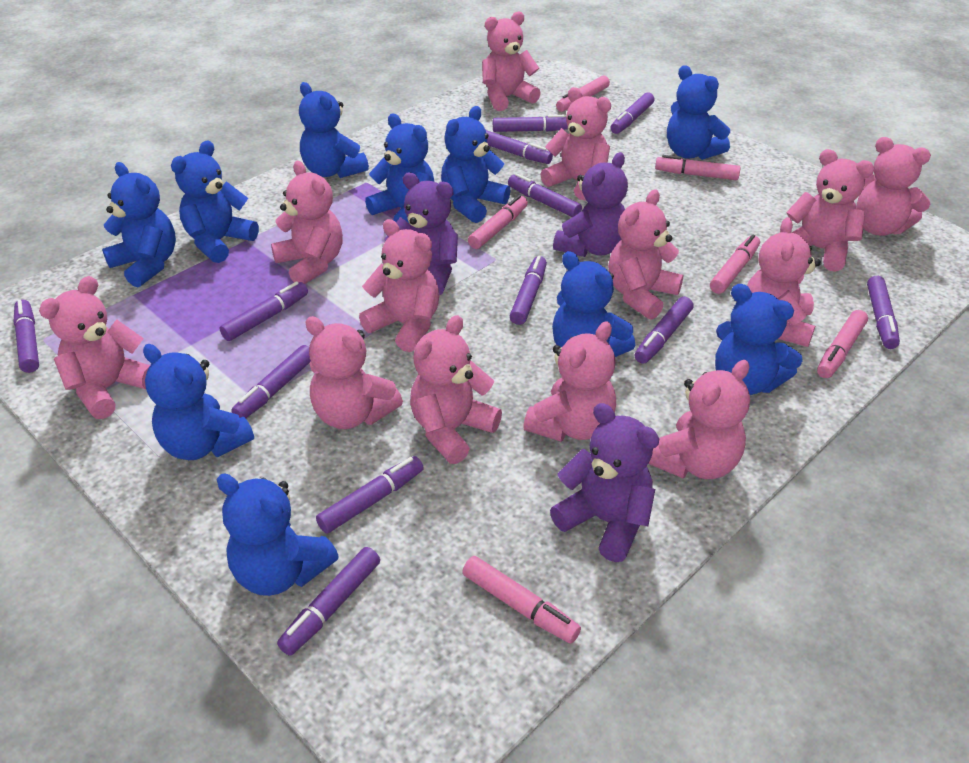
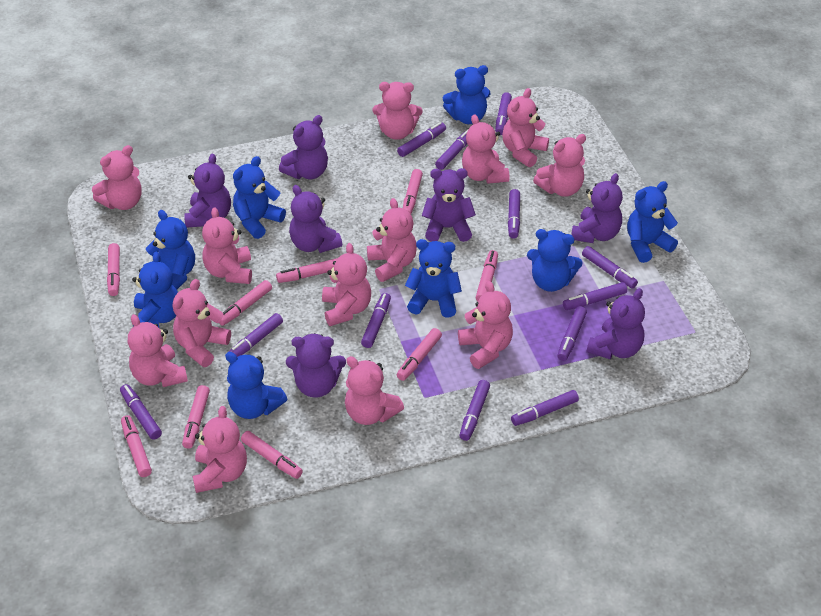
blue teddy bear: 10 -> 8
pink marker: 6 -> 9
purple teddy bear: 3 -> 7

